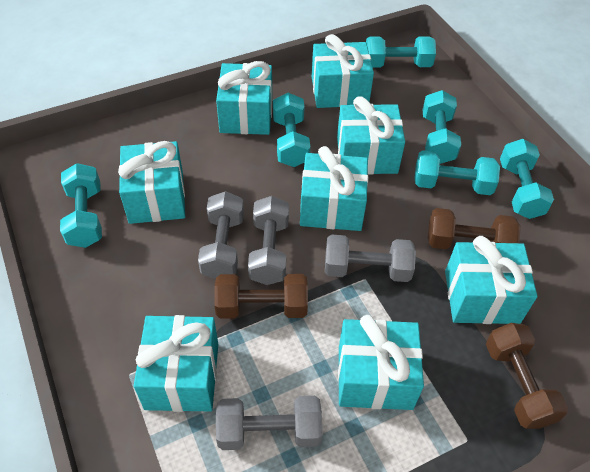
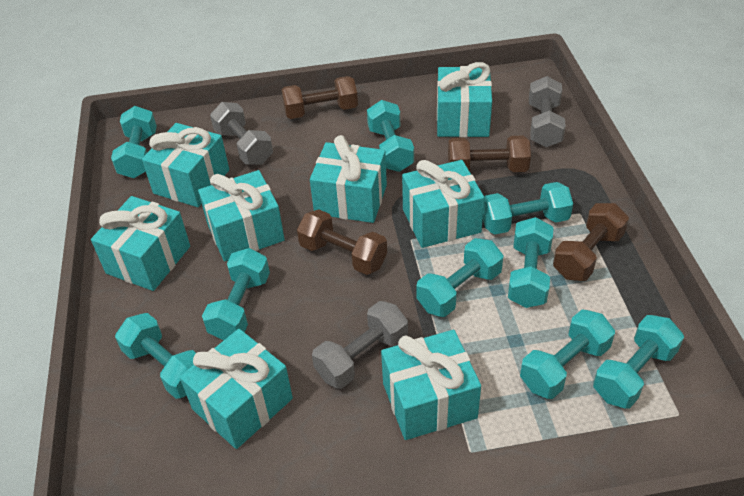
brown dumbbell: 3 -> 4
grey dumbbell: 4 -> 3
turquoise dumbbell: 6 -> 9

